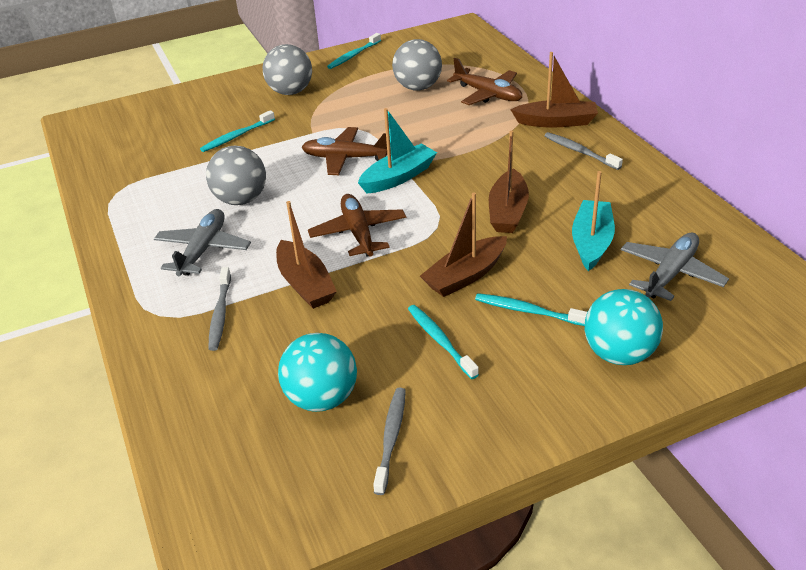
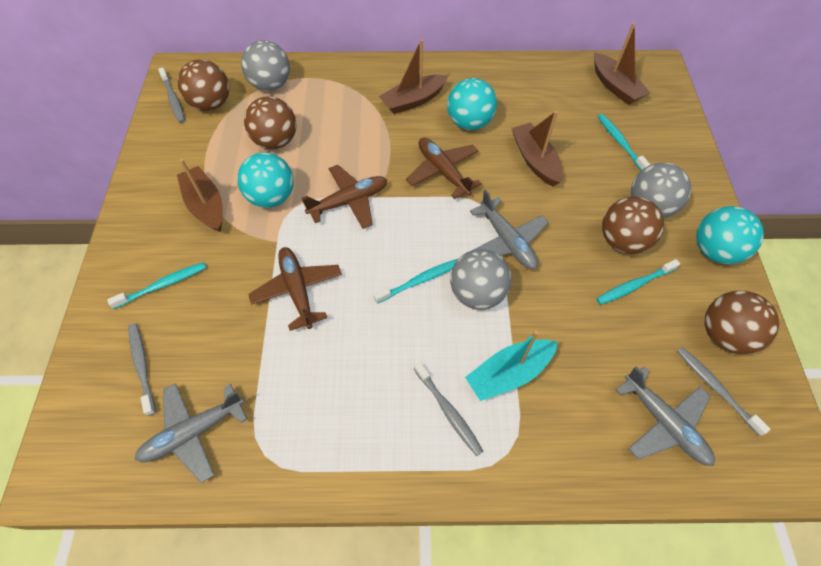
brown ball: 0 -> 4
grey plane: 2 -> 3
grey toothbrush: 3 -> 4
turquoise ball: 2 -> 3
turquoise boat: 2 -> 1

